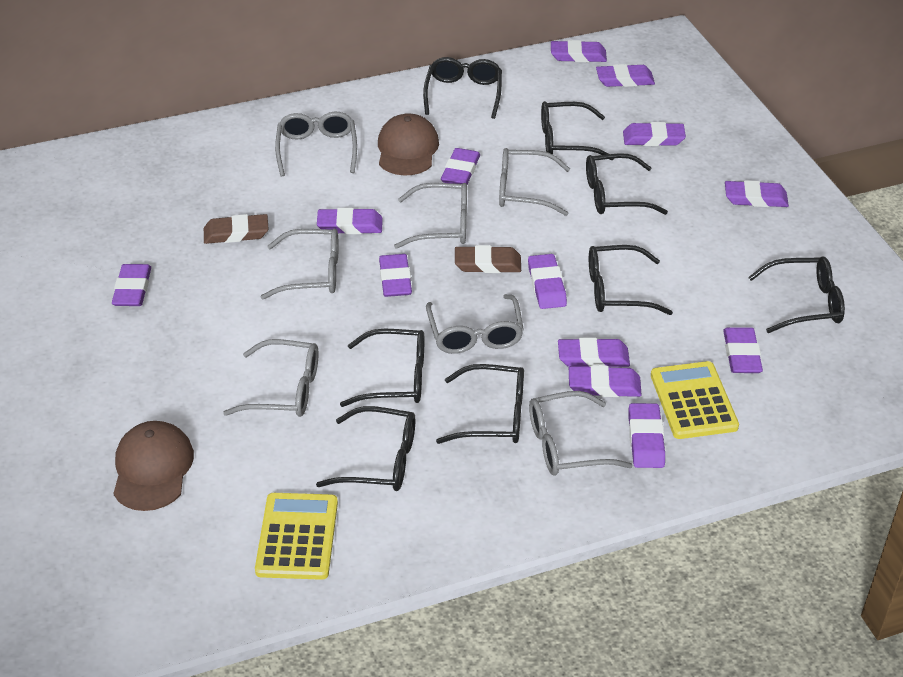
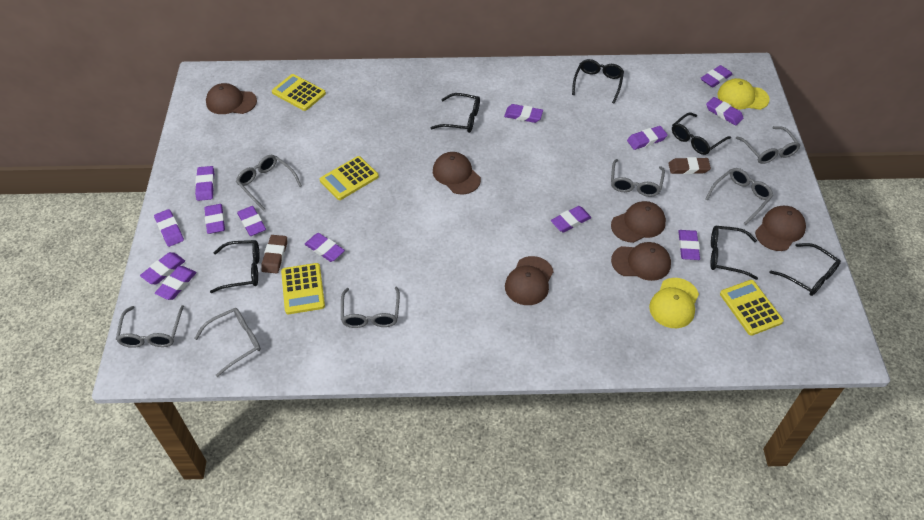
black glasses: 8 -> 6
brown cap: 2 -> 6
yellow calculator: 2 -> 4
yellow cap: 0 -> 2

